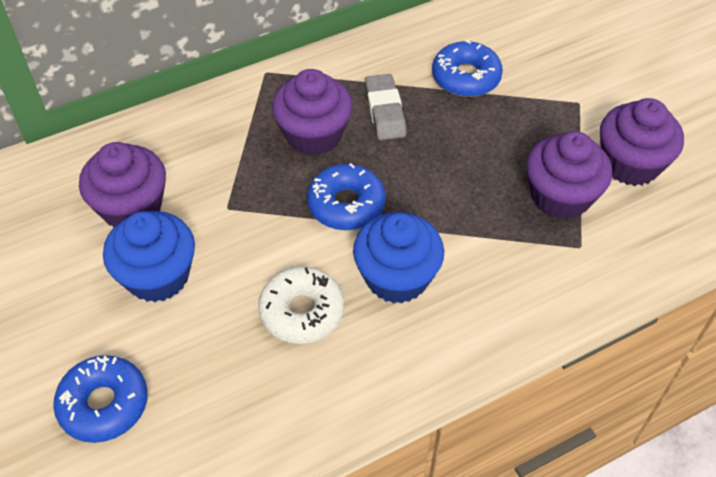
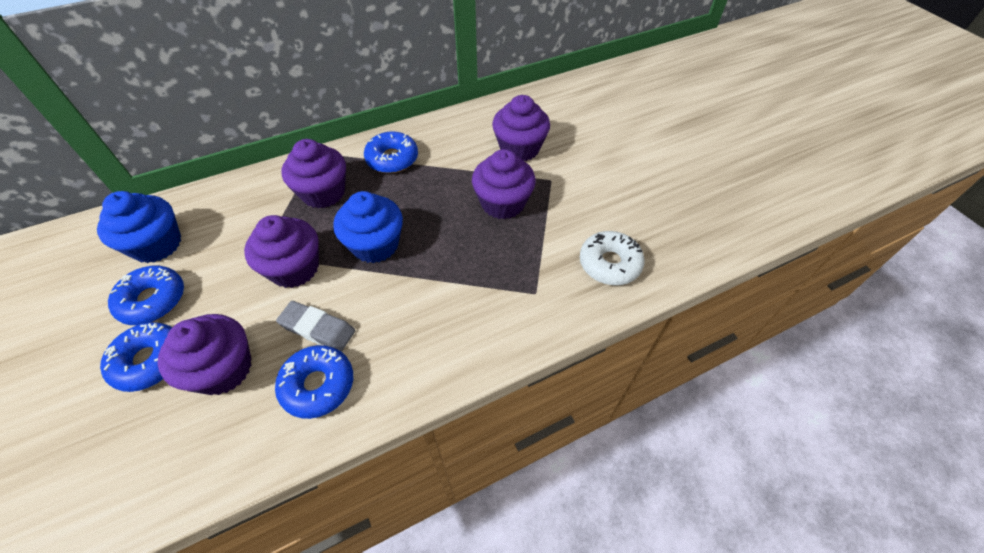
blue donut: 3 -> 4
purple cupcake: 4 -> 5

